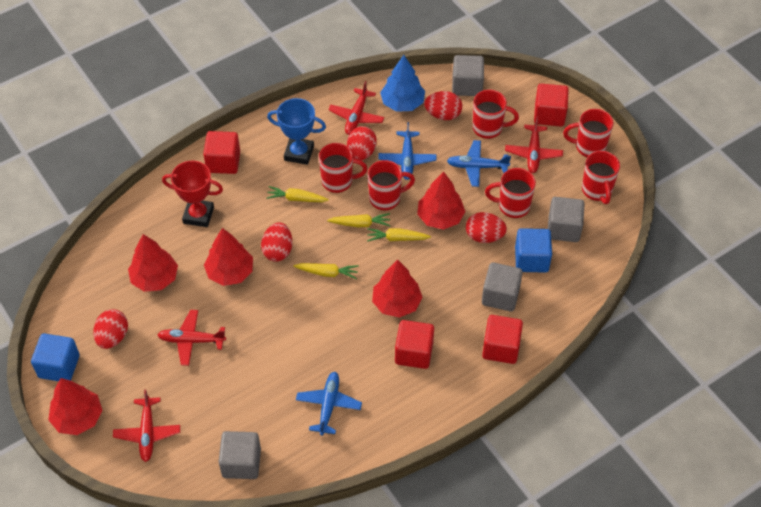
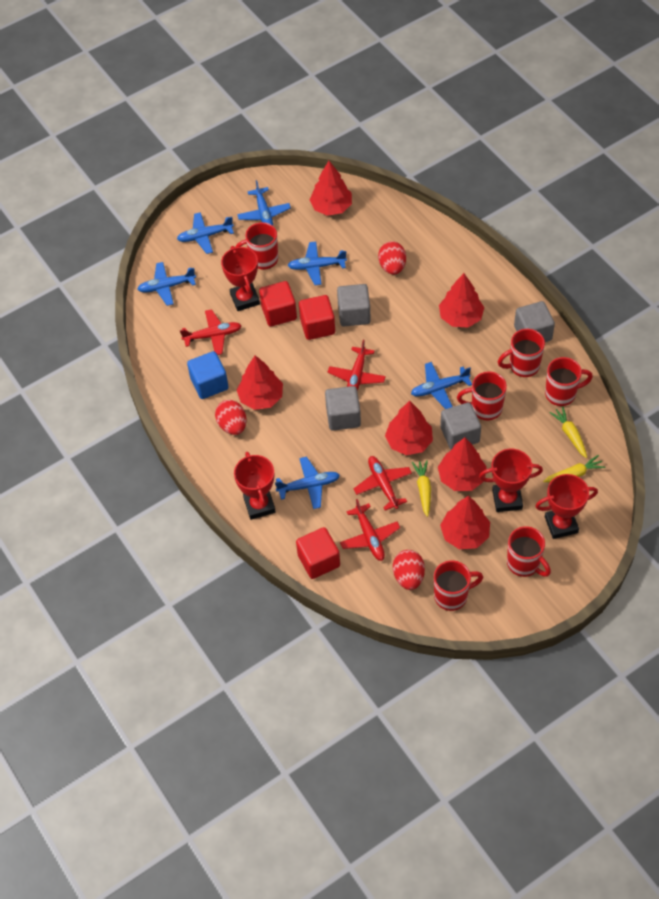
blue cube: 2 -> 1
blue plane: 3 -> 6
blue tree: 1 -> 0
blue trophy: 1 -> 0
red cube: 4 -> 3
red egg: 5 -> 3
red tree: 5 -> 6
red trophy: 1 -> 4
yellow carrot: 4 -> 3

